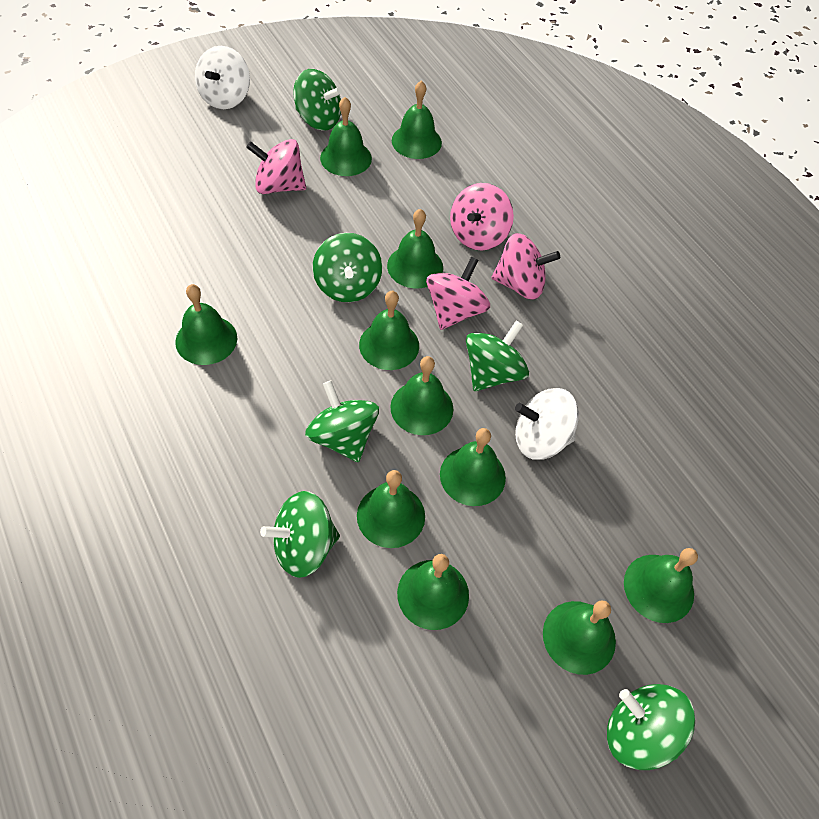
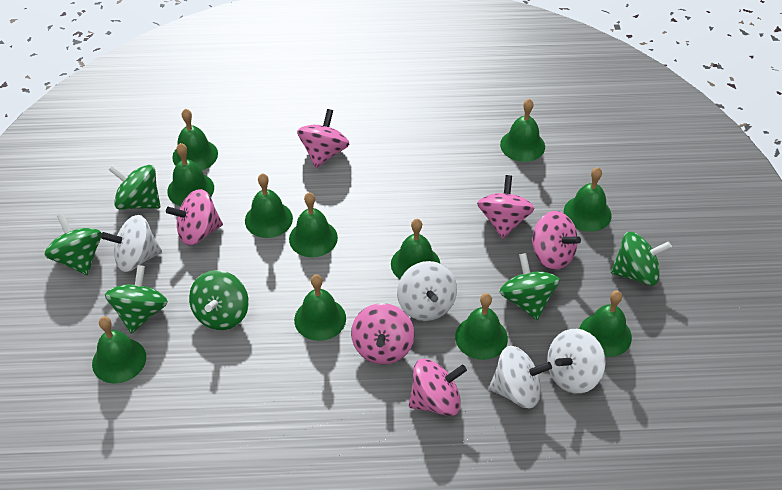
pink spinning top: 4 -> 6
white spinning top: 2 -> 4

